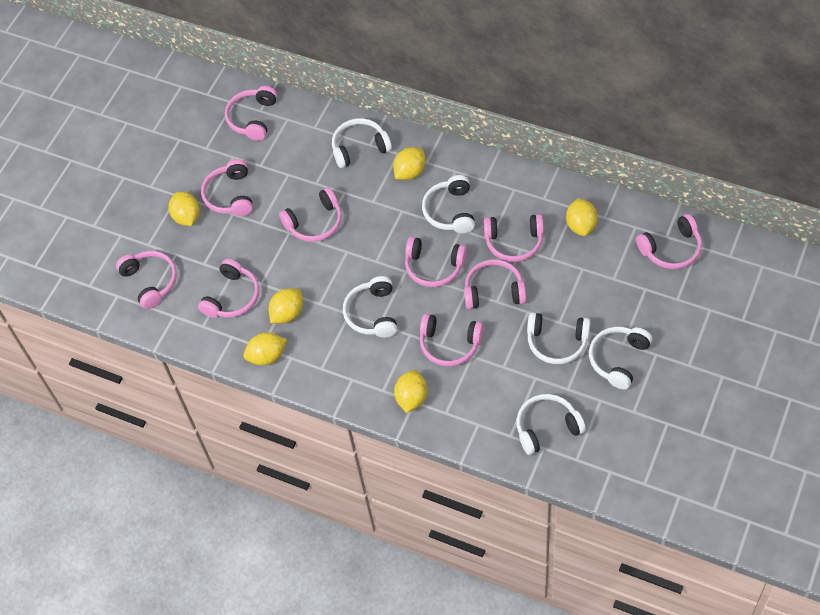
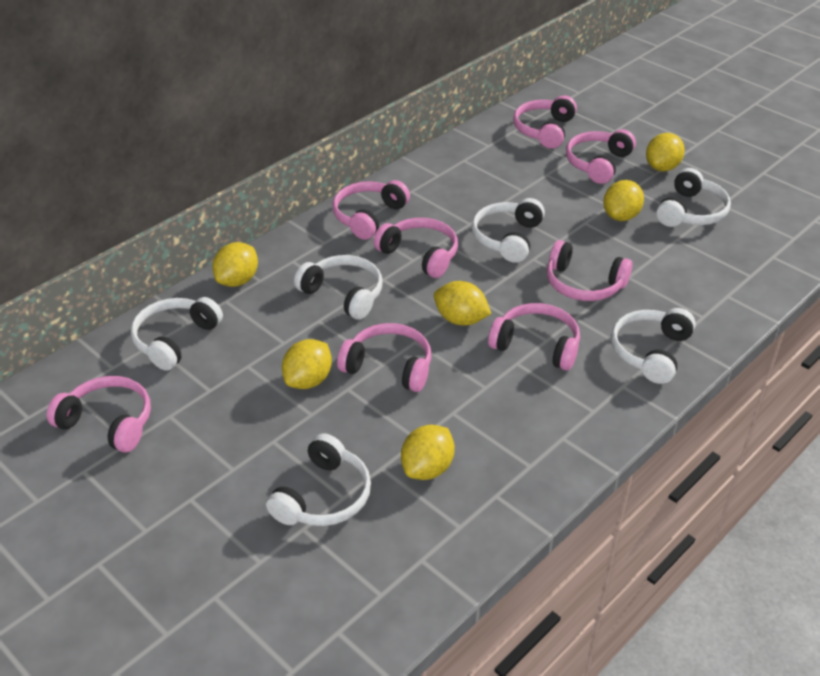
pink headphones: 10 -> 8

